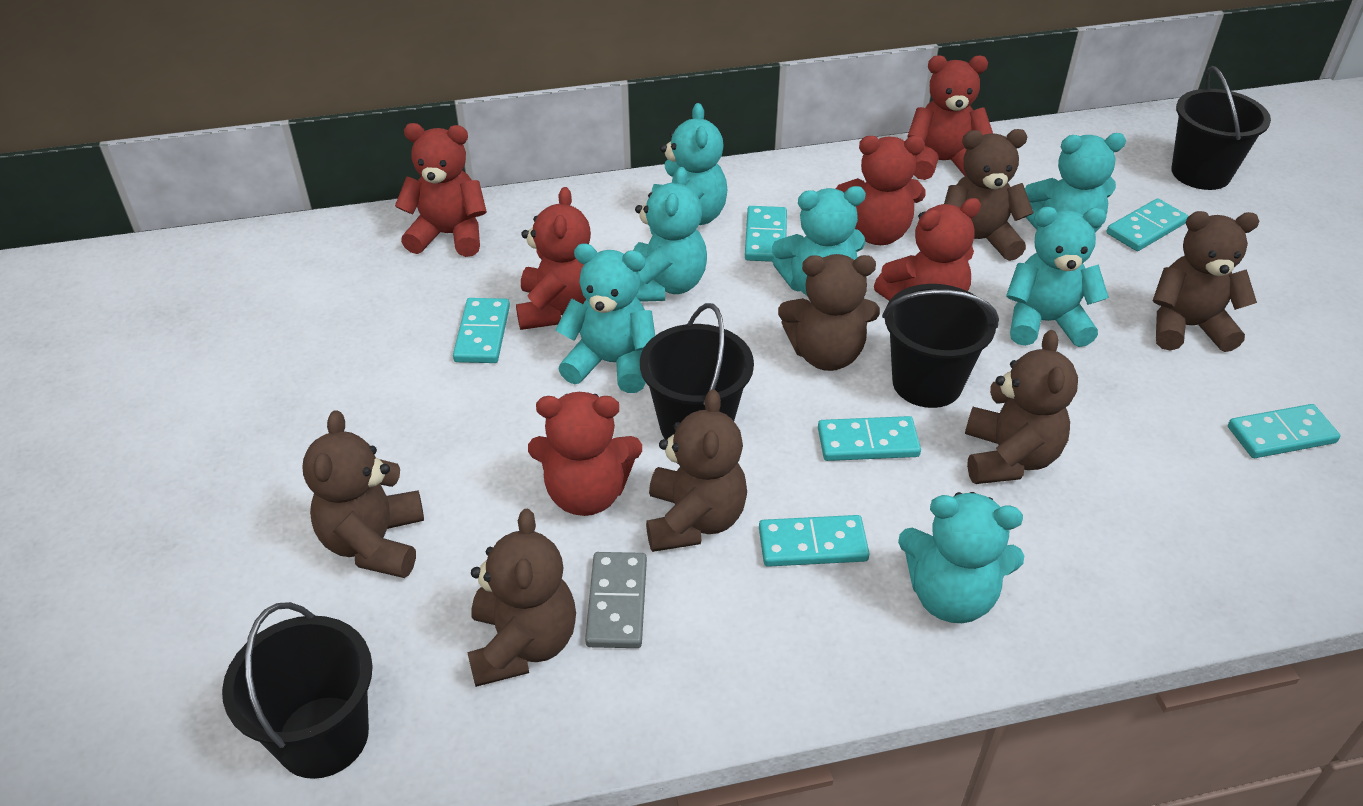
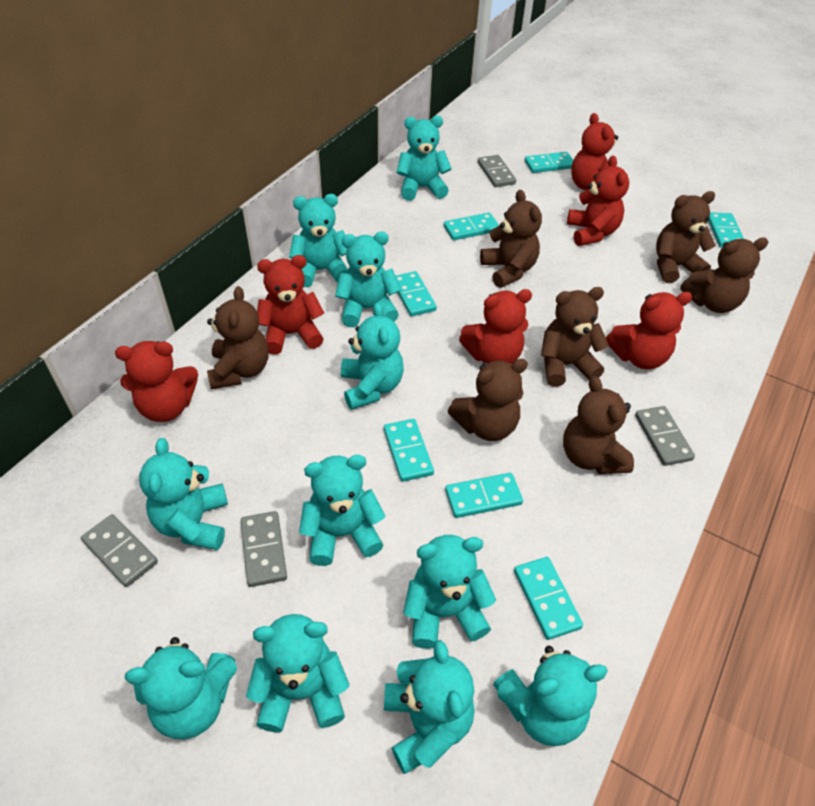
black bucket: 4 -> 0
grey domino: 1 -> 4
turquoise domino: 6 -> 7
turquoise teddy bear: 7 -> 11

